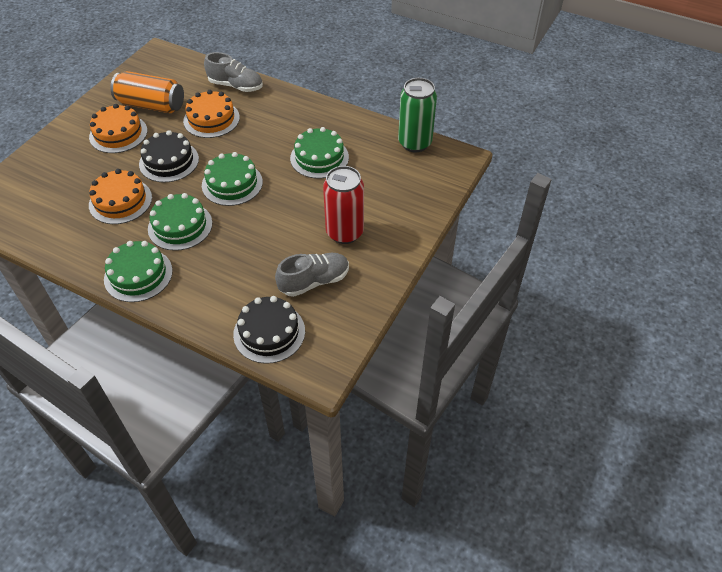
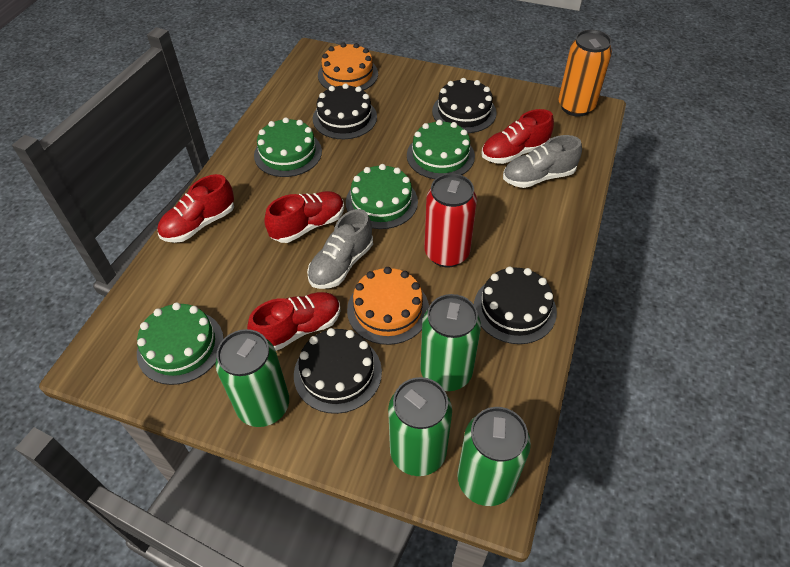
black cake: 2 -> 4
green can: 1 -> 4
orange cake: 3 -> 2
red shoe: 0 -> 4

